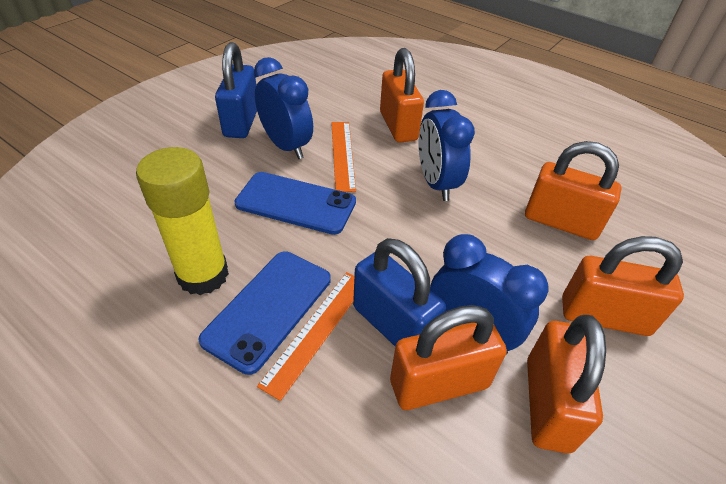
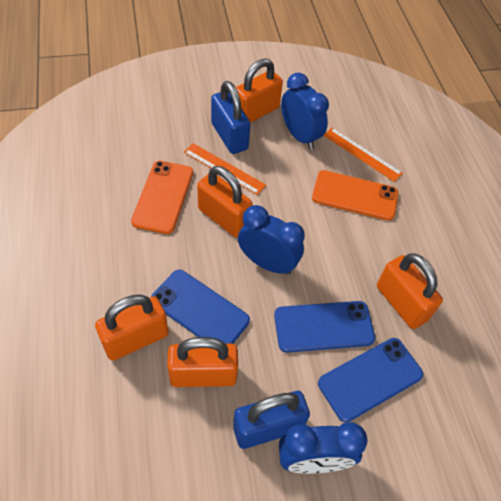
blue phone: 2 -> 3
orange phone: 0 -> 2
yellow glue stick: 1 -> 0

